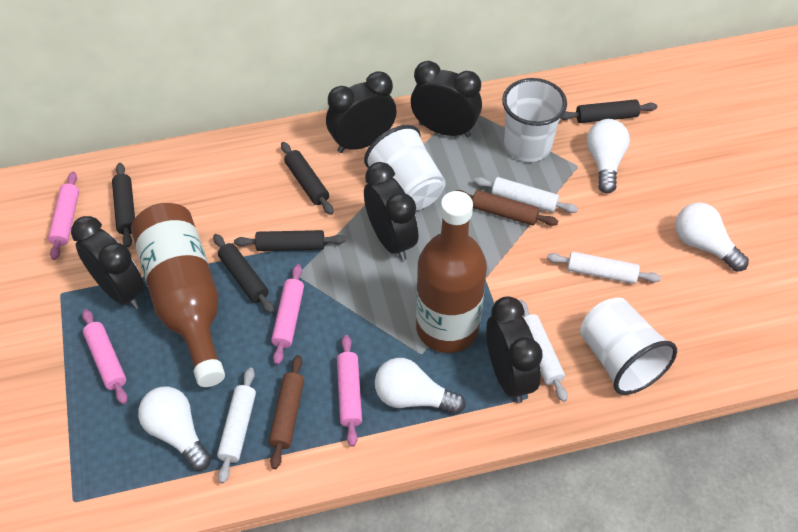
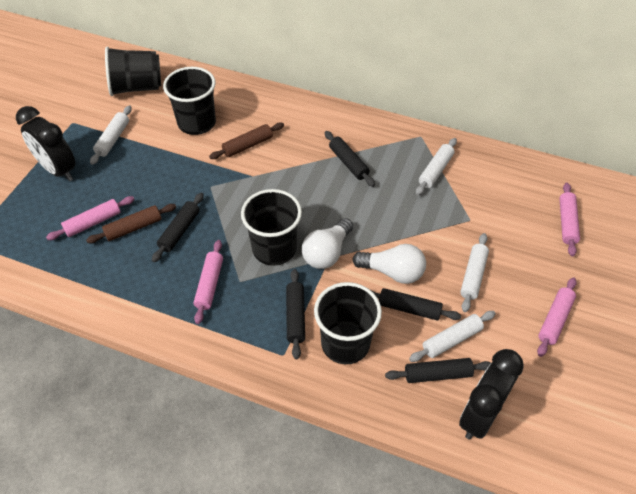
black clock: 5 -> 2
black cup: 0 -> 4
brown bottle: 2 -> 0
white cup: 3 -> 0
white light bulb: 4 -> 2

